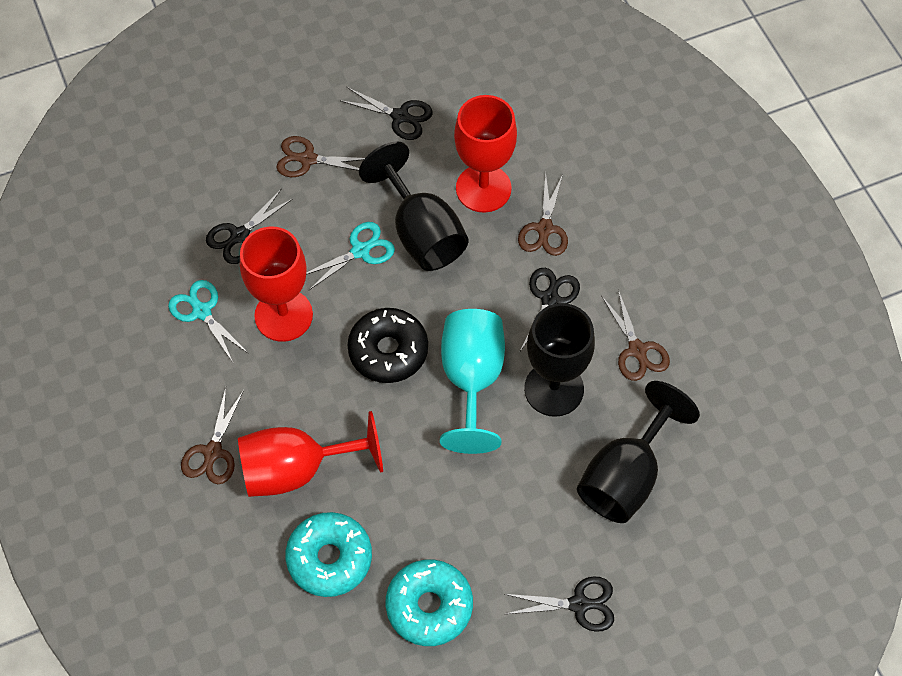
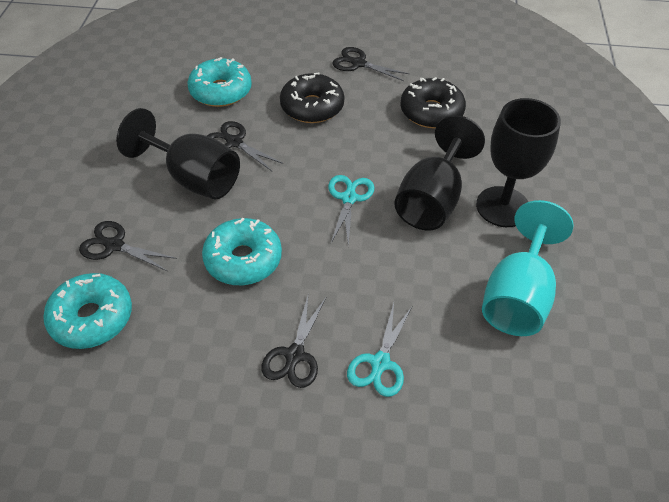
black donut: 1 -> 2
brown scissors: 4 -> 0
red goblet: 3 -> 0
turquoise donut: 2 -> 3

